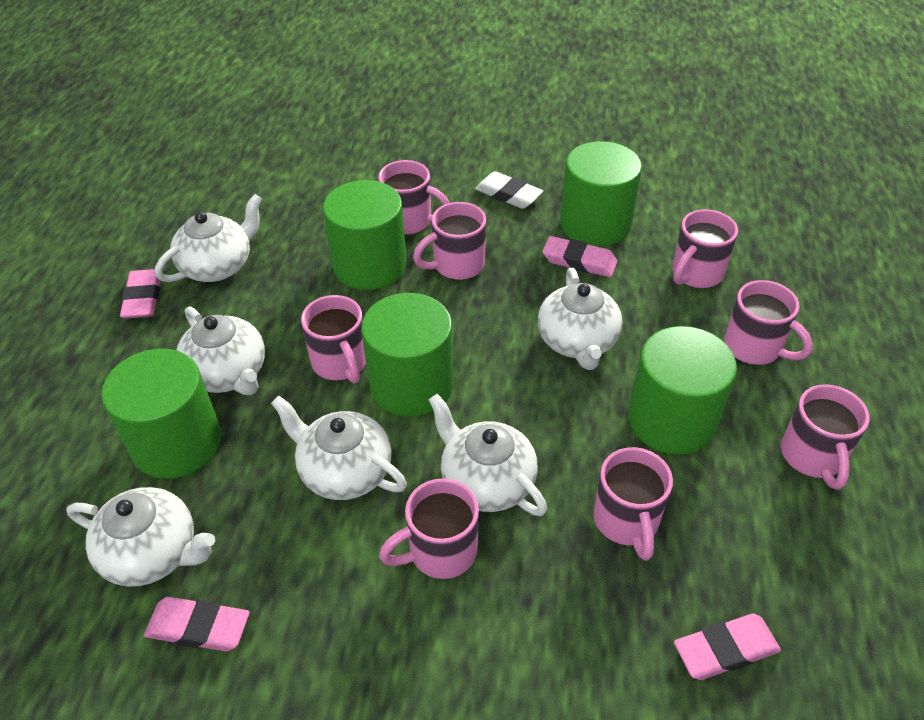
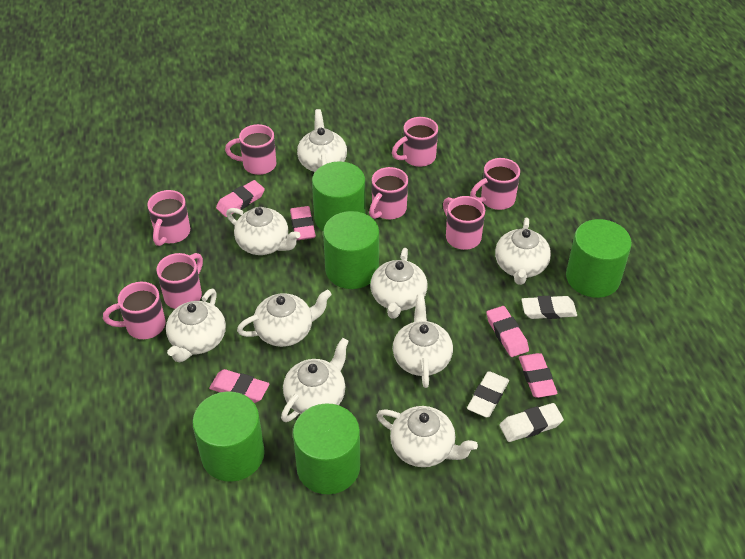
pink eraser: 4 -> 5
white eraser: 1 -> 3
white teapot: 6 -> 9

